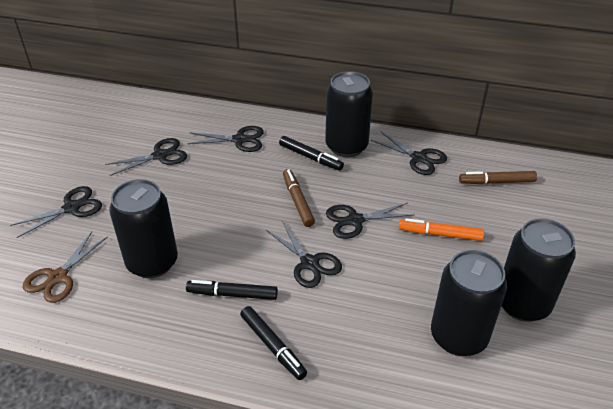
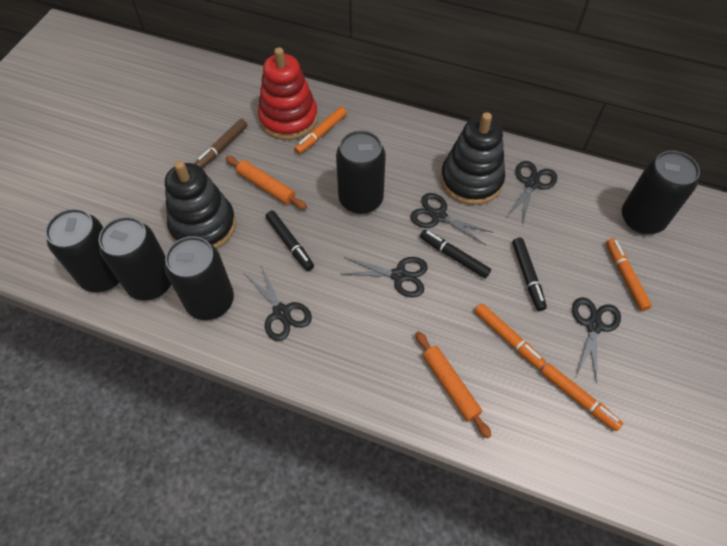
black can: 4 -> 5
black scissors: 6 -> 5
black stacking toy: 0 -> 2
brown marker: 2 -> 1
brown scissors: 1 -> 0
orange marker: 1 -> 4
orange rolling pin: 0 -> 2
red stacking toy: 0 -> 1

